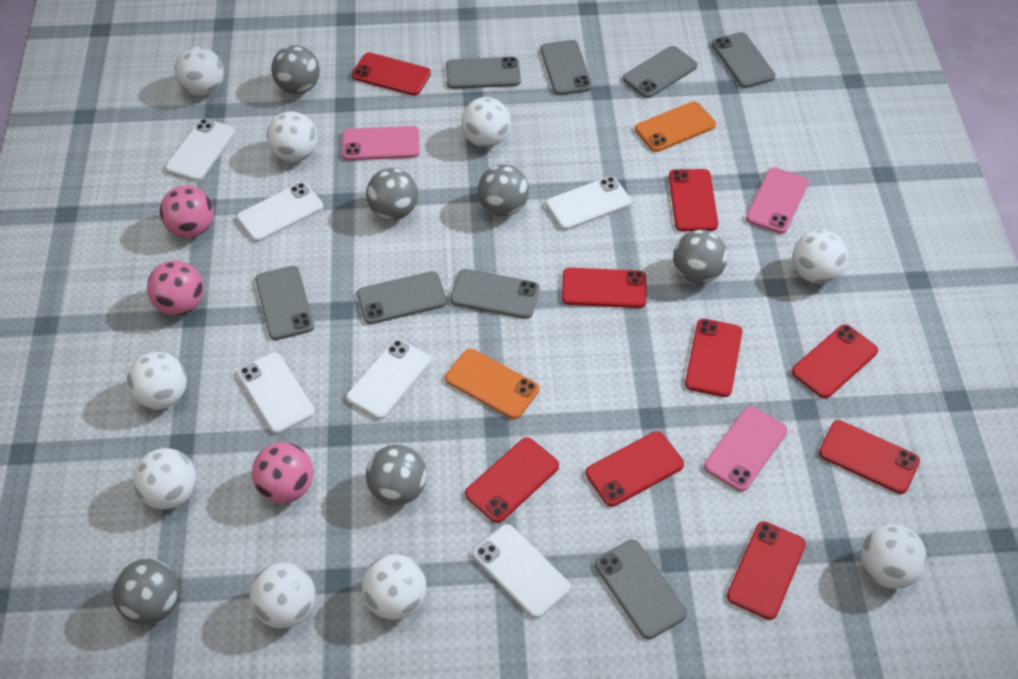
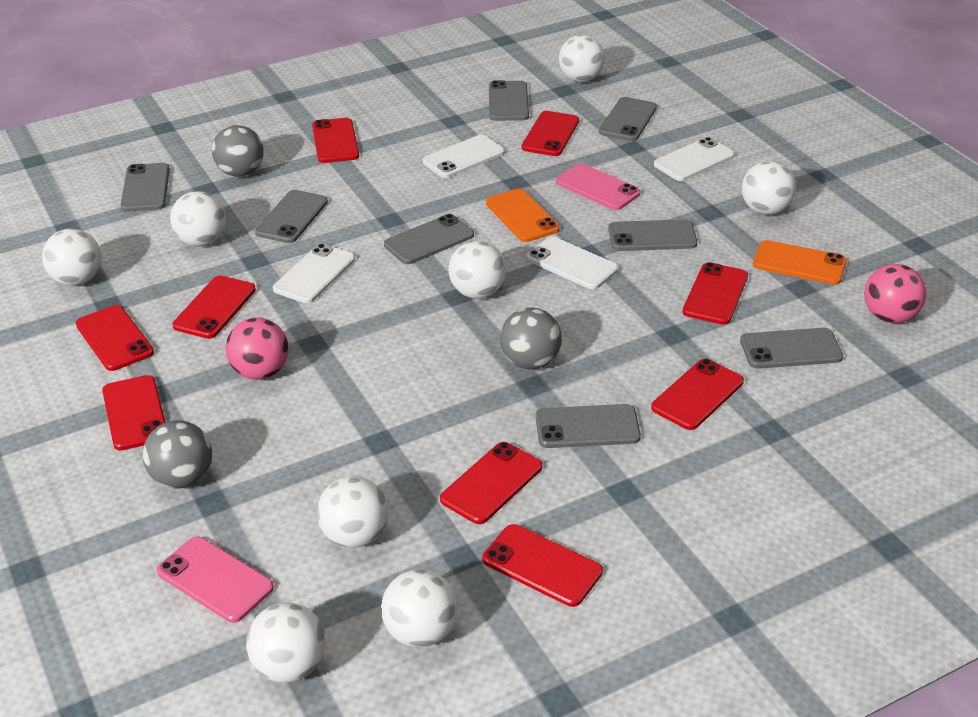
grey ball: 6 -> 3
pink ball: 3 -> 2
pink phone: 3 -> 2
white ball: 9 -> 8
white phone: 6 -> 4

